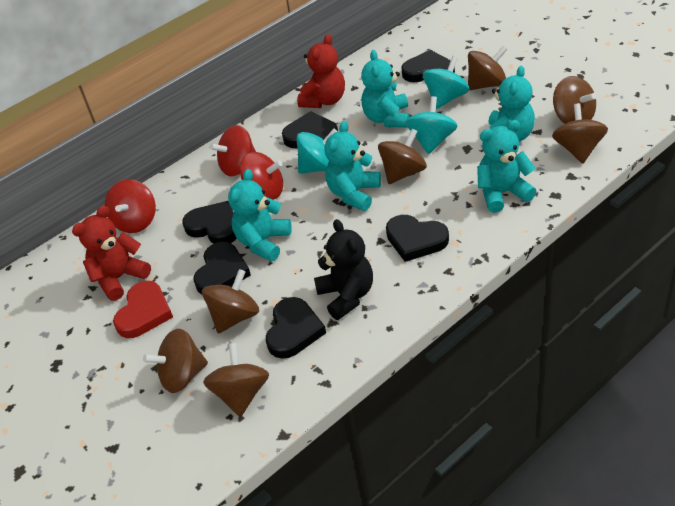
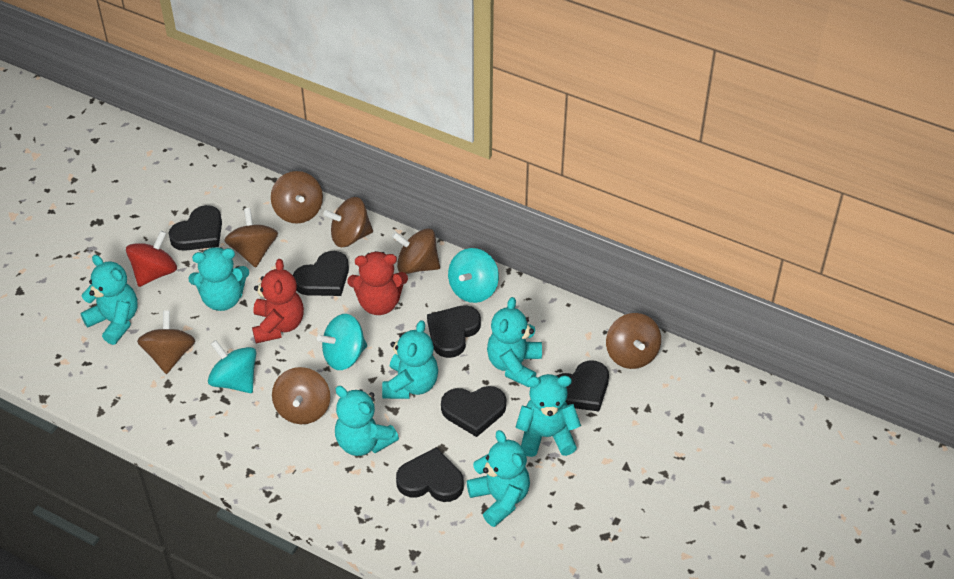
black teddy bear: 1 -> 0
red heart: 1 -> 0
red spinning top: 3 -> 1
turquoise teddy bear: 5 -> 7

